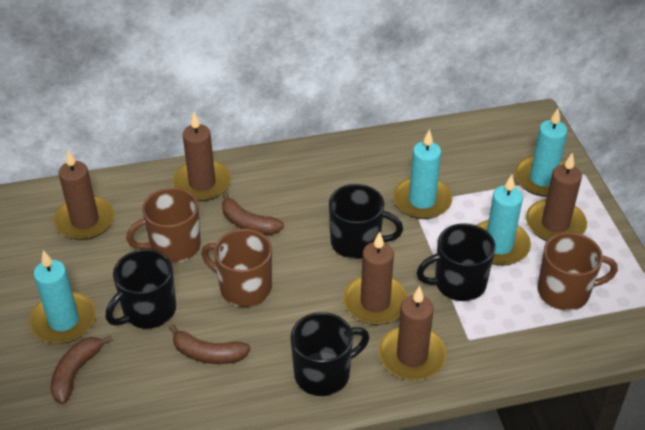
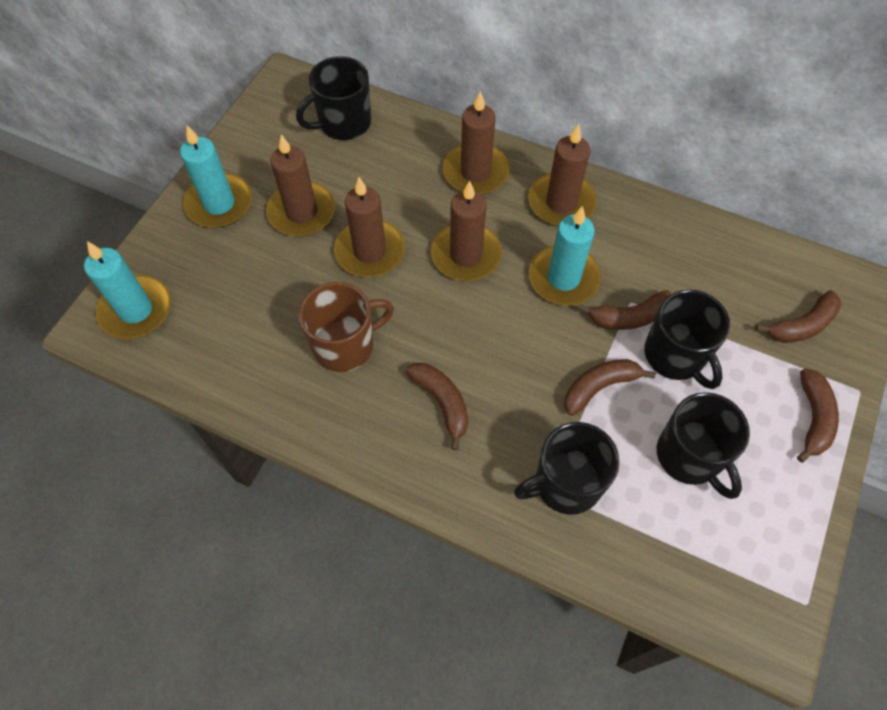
brown banana: 3 -> 5
brown mug: 3 -> 1
turquoise candle: 4 -> 3

